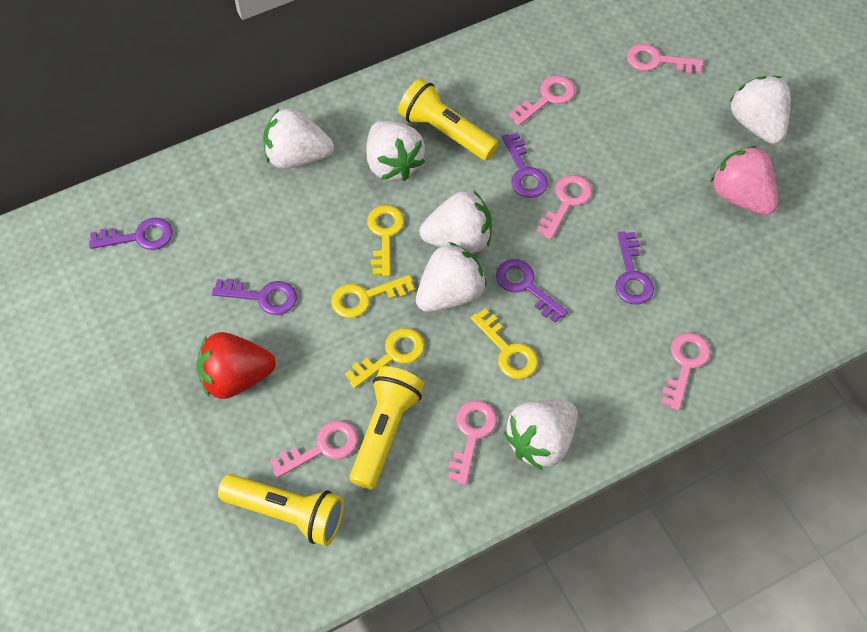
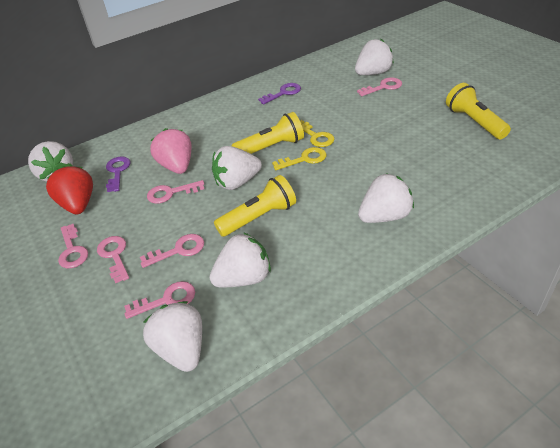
purple key: 5 -> 2
yellow key: 4 -> 2

